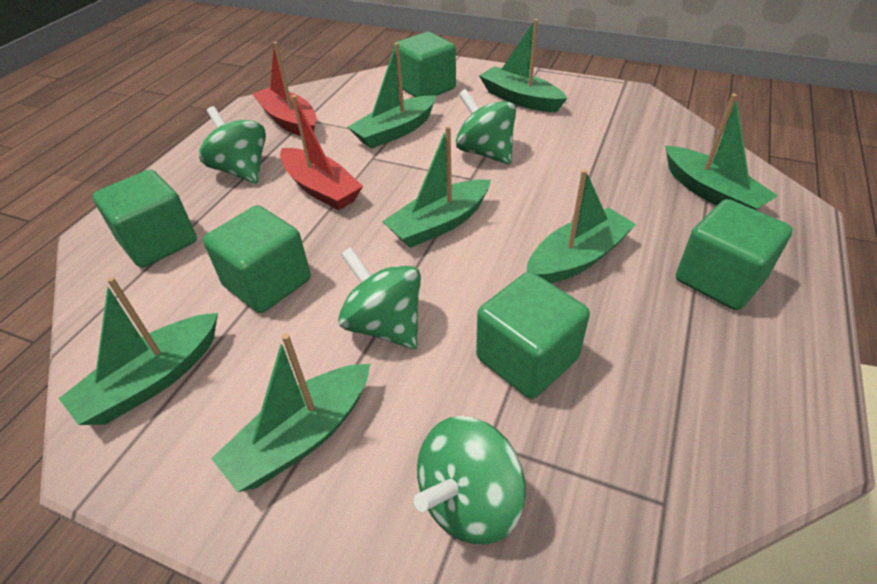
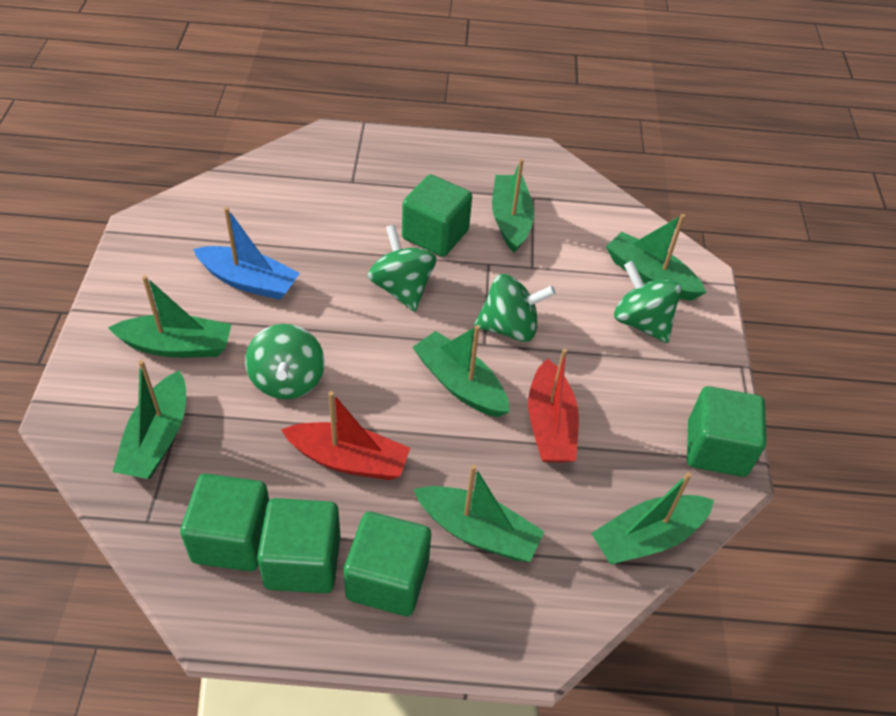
blue boat: 0 -> 1

